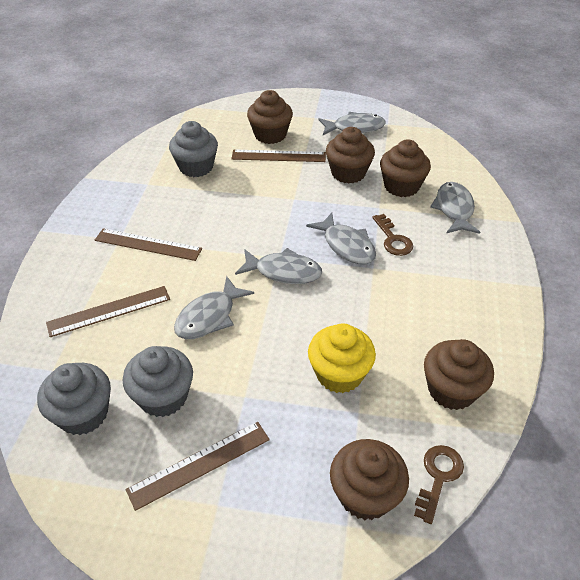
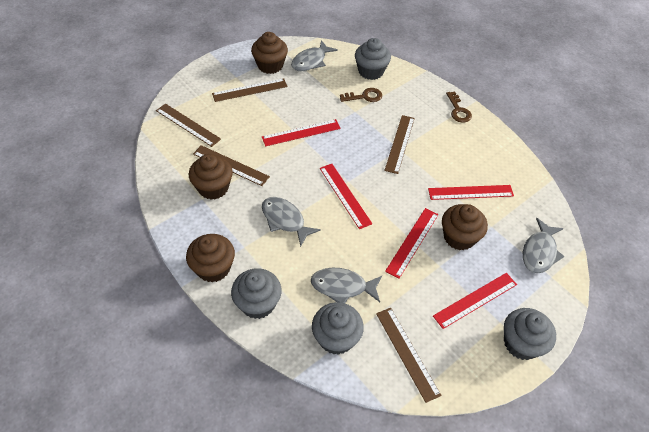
brown cupcake: 5 -> 4
brown ruler: 4 -> 5
grey cupcake: 3 -> 4
grey fish: 5 -> 4
red ruler: 0 -> 5
yellow cupcake: 1 -> 0

